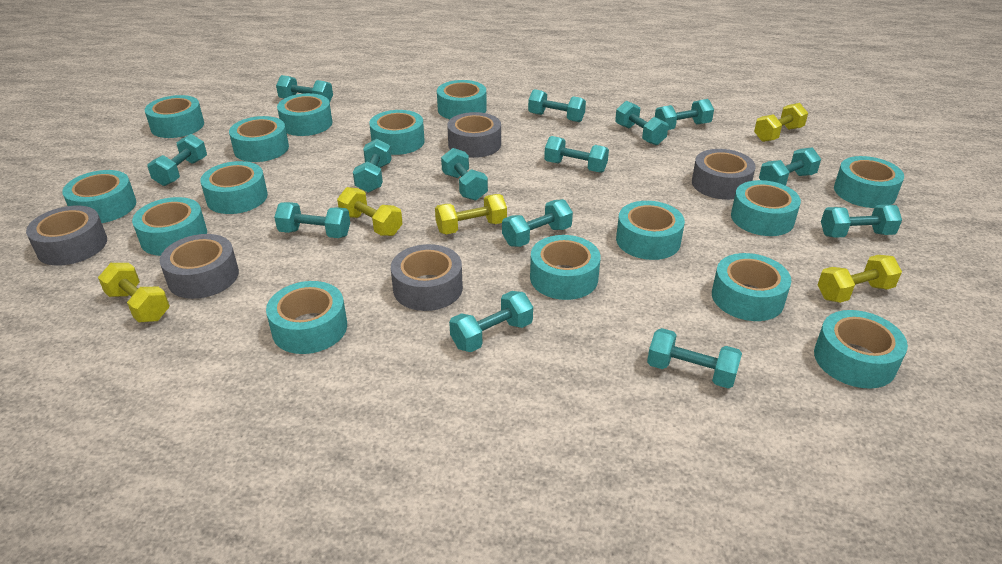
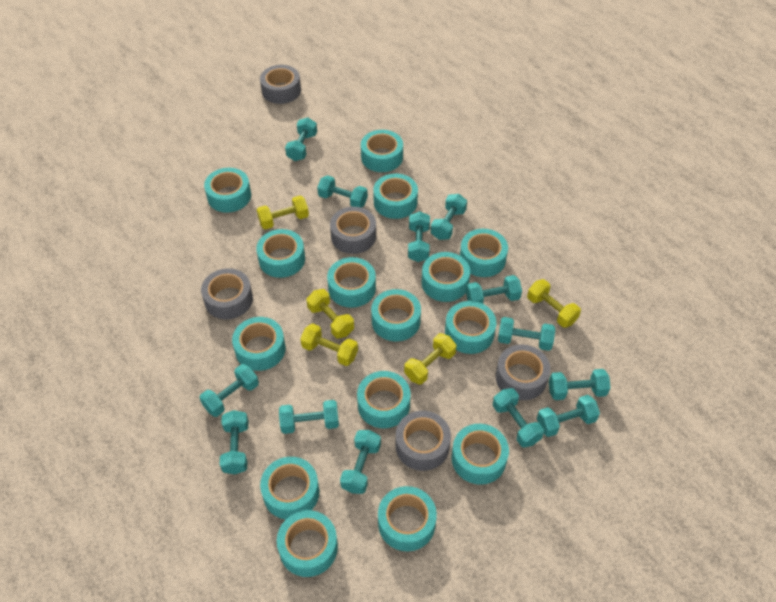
turquoise dumbbell: 14 -> 13

